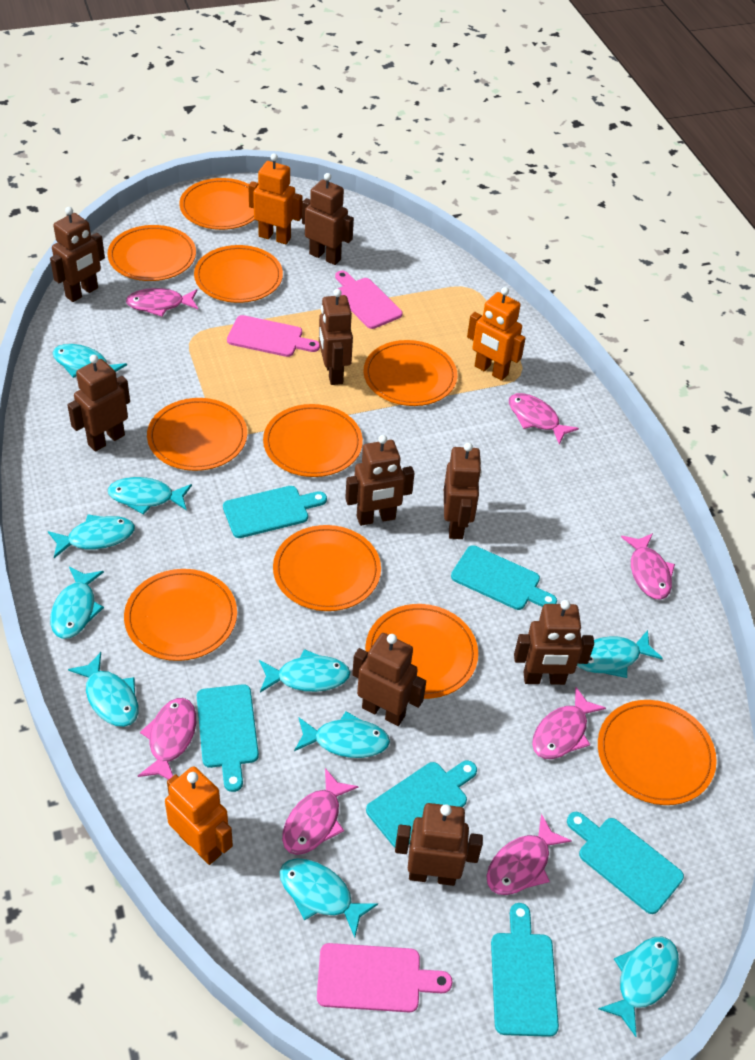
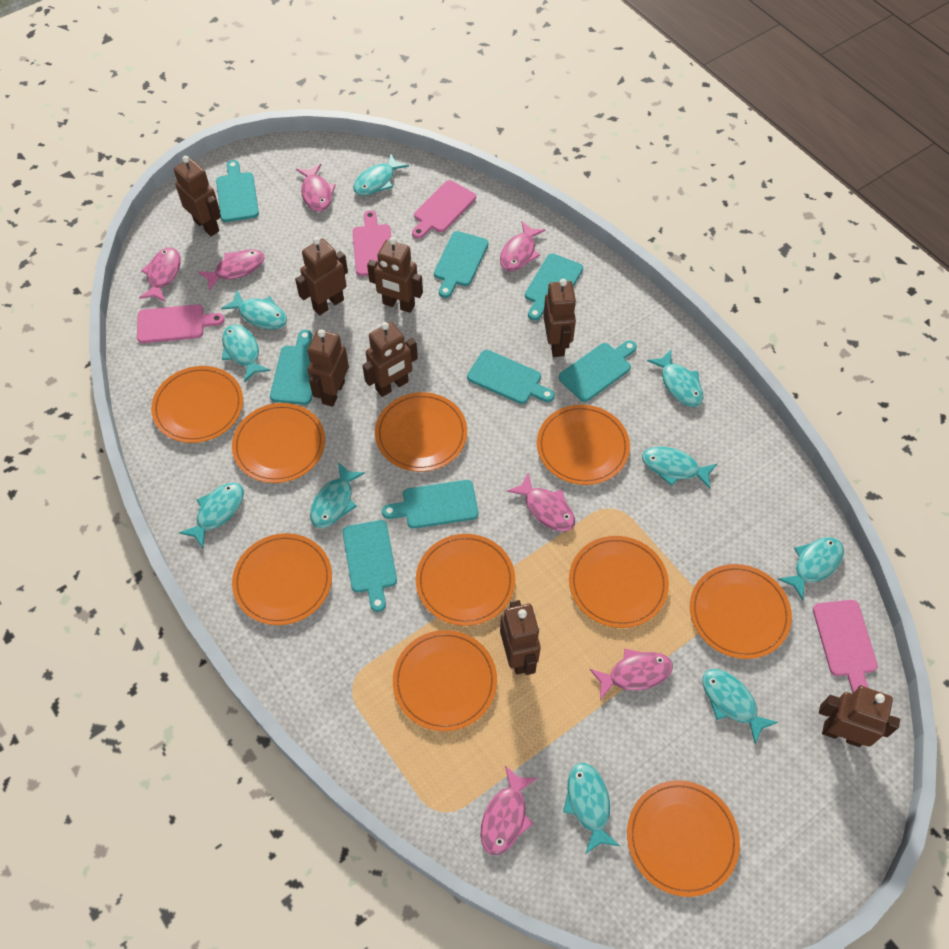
brown robot: 9 -> 8
orange robot: 3 -> 0
pink cutting board: 3 -> 4
turquoise cutting board: 6 -> 8

